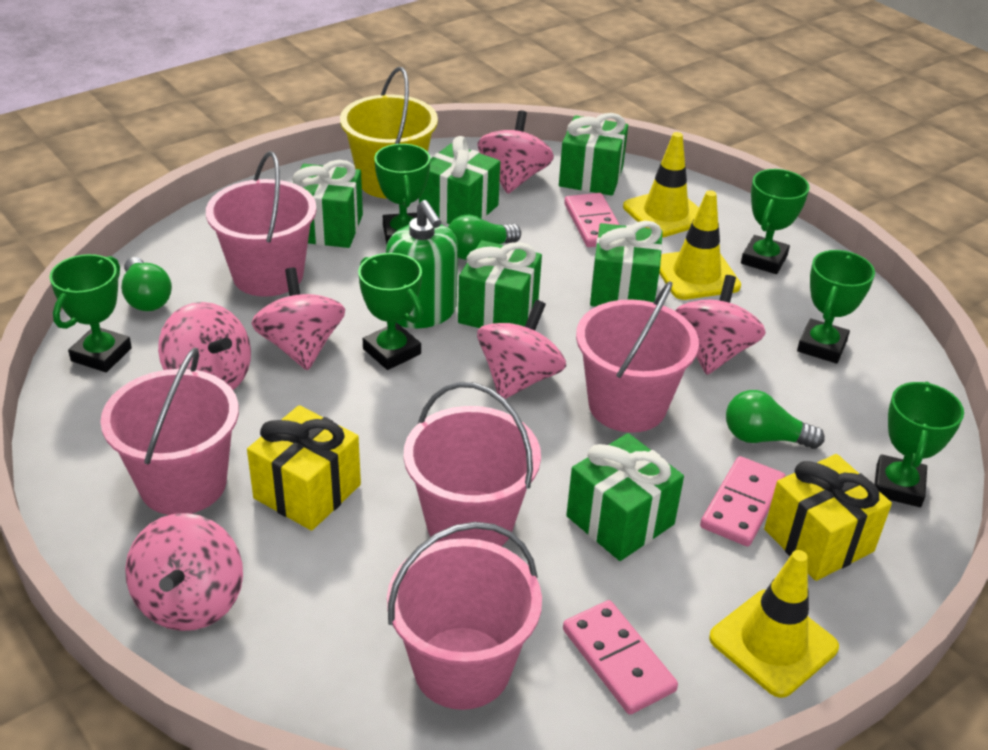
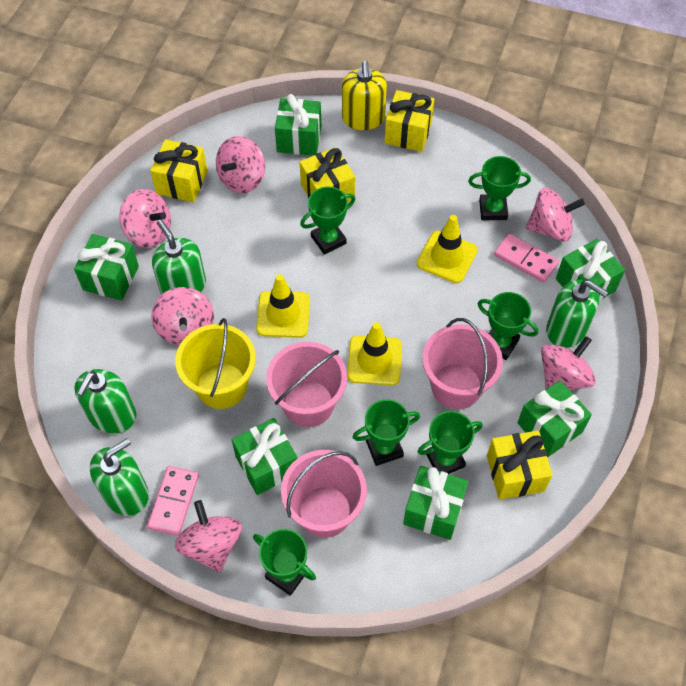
green light bulb: 3 -> 0
green soap dispenser: 1 -> 4
pink bucket: 5 -> 3
pink domino: 3 -> 2
yellow gift: 2 -> 4
yellow soap dispenser: 0 -> 1

